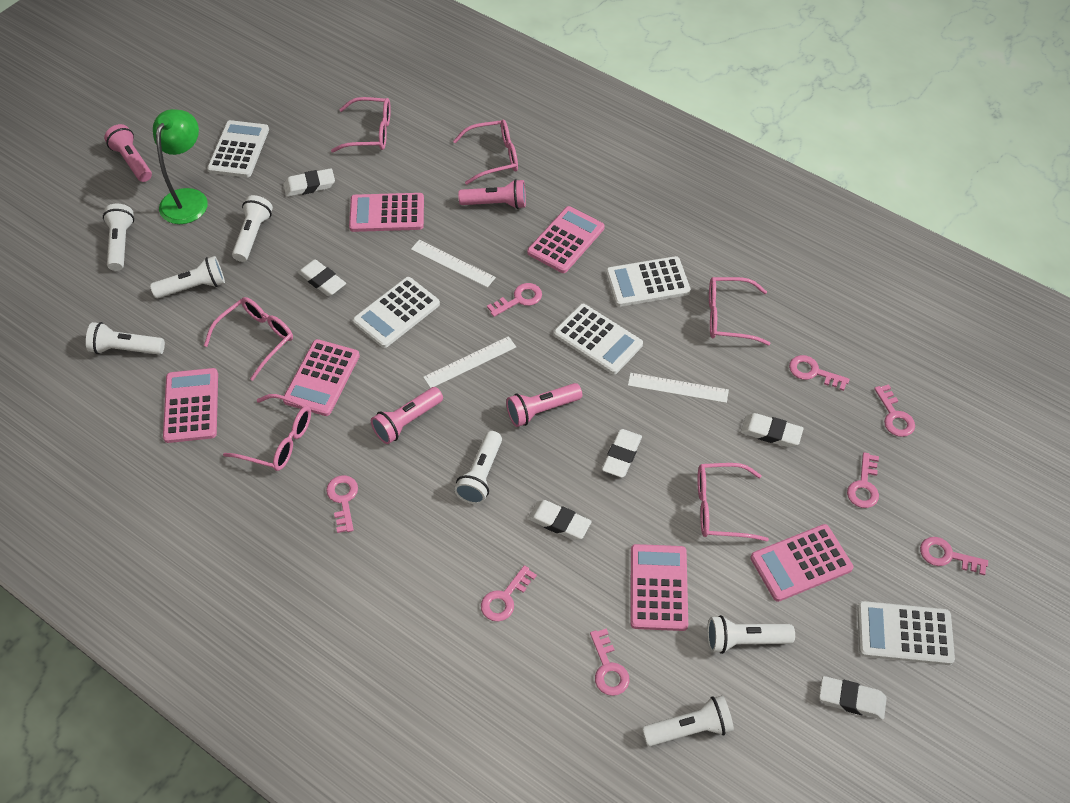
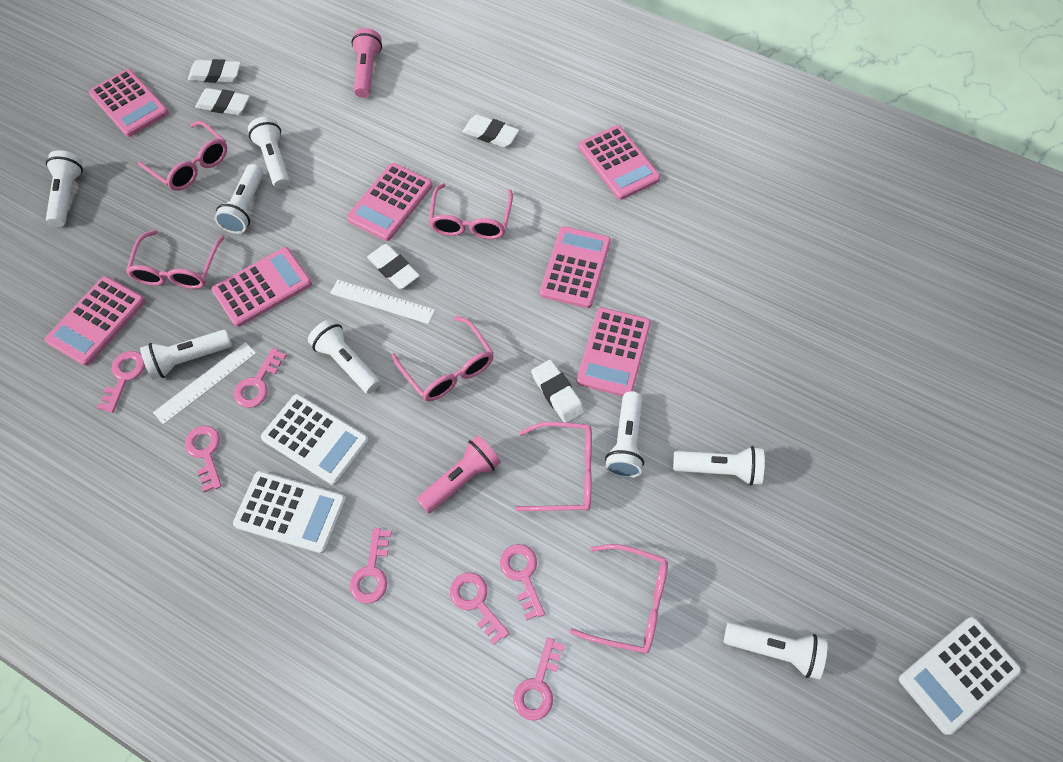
green lamp: 1 -> 0
pink calculator: 6 -> 7
pink flashlight: 4 -> 2
pink key: 8 -> 7
white calculator: 5 -> 3
white eraser: 6 -> 5
white flashlight: 7 -> 8
white ruler: 3 -> 2

